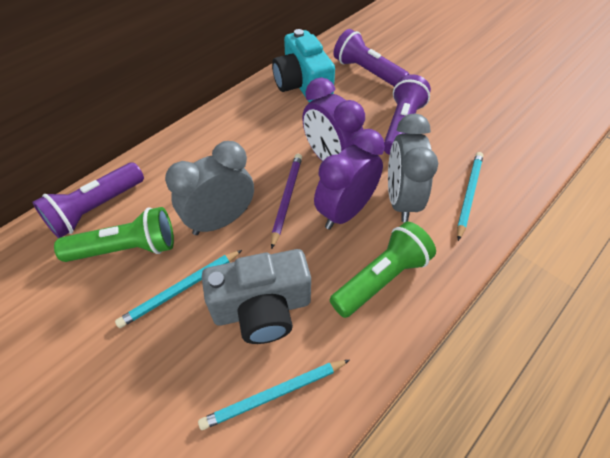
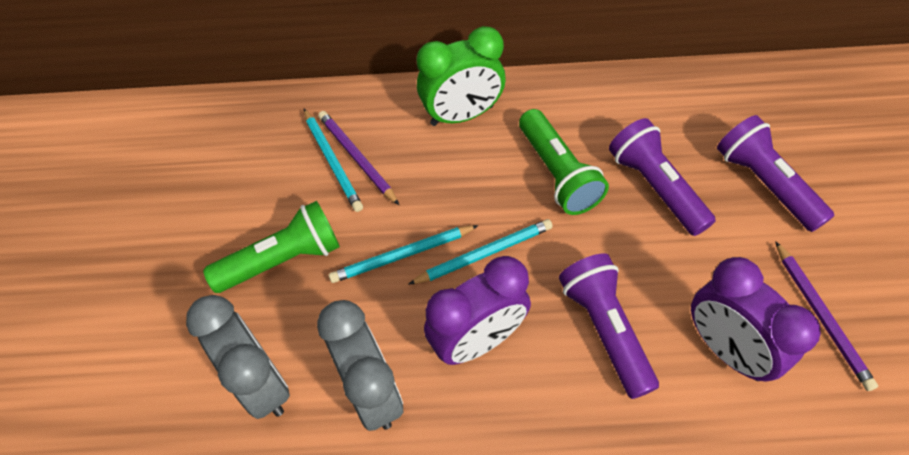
green clock: 0 -> 1
grey camera: 1 -> 0
purple pencil: 1 -> 2
turquoise camera: 1 -> 0

